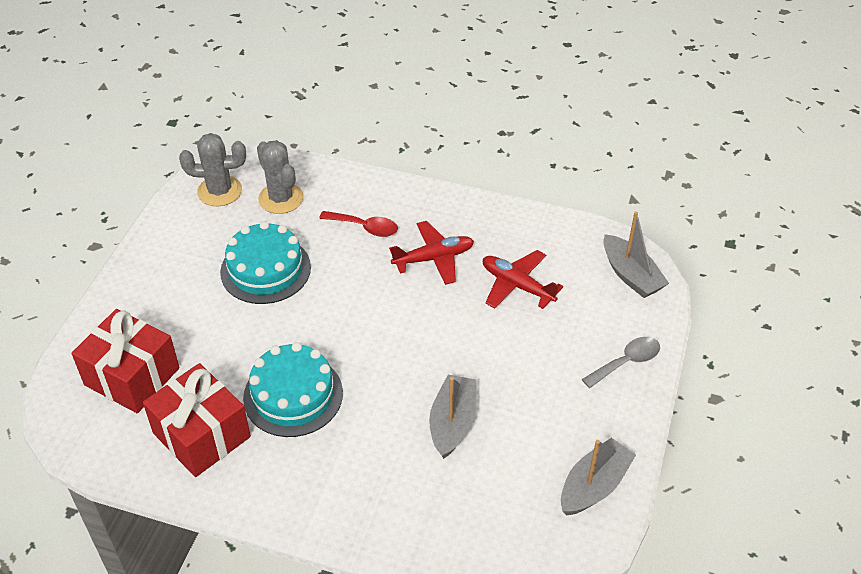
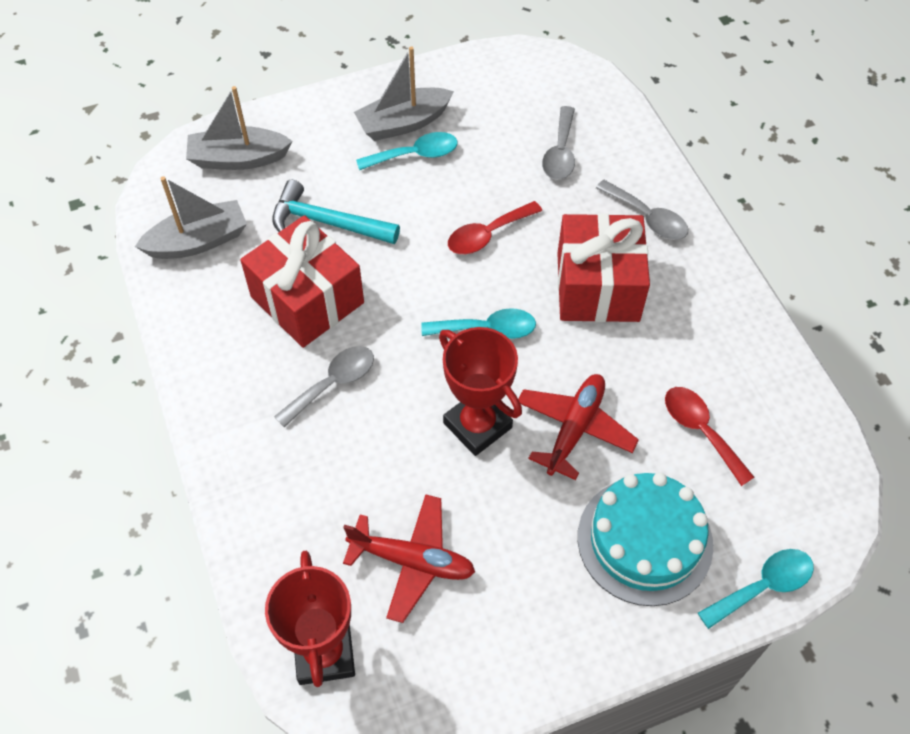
grey cactus: 2 -> 0
grey spoon: 1 -> 3
red spoon: 1 -> 2
red trophy: 0 -> 2
turquoise cake: 2 -> 1
turquoise hammer: 0 -> 1
turquoise spoon: 0 -> 3

